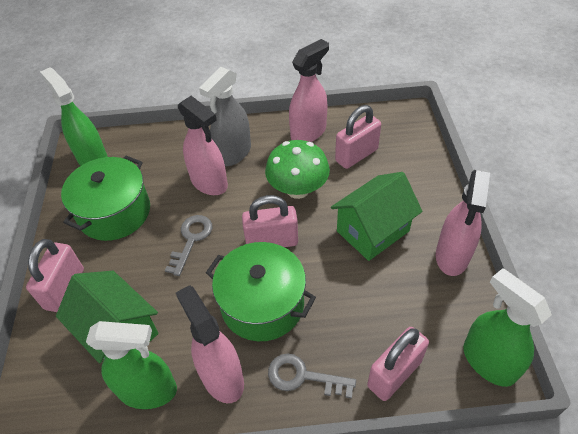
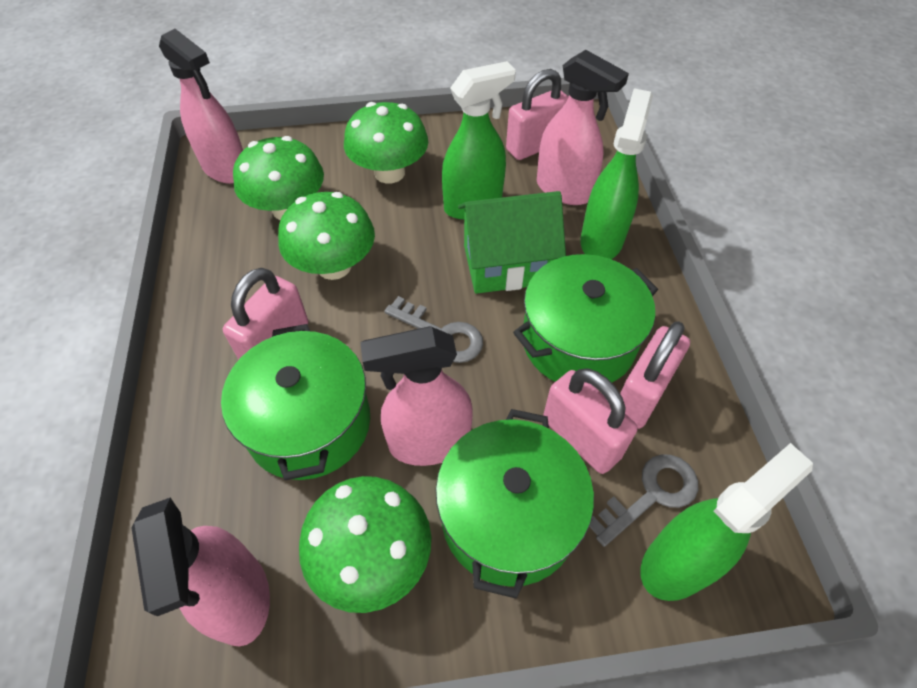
green house: 2 -> 1
green mushroom: 1 -> 4
green pot: 2 -> 3
grey spray bottle: 1 -> 0

